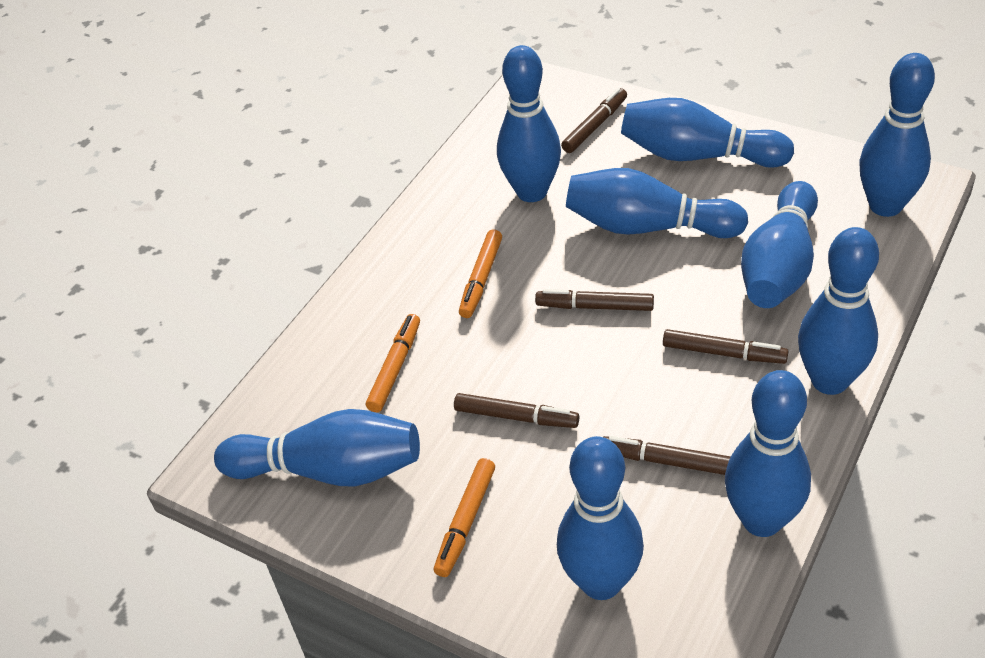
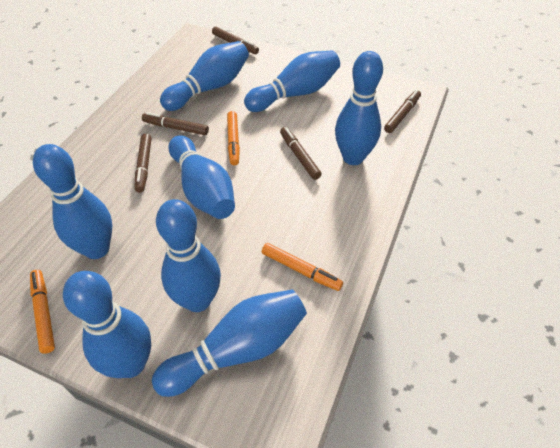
blue bowling pin: 9 -> 8

